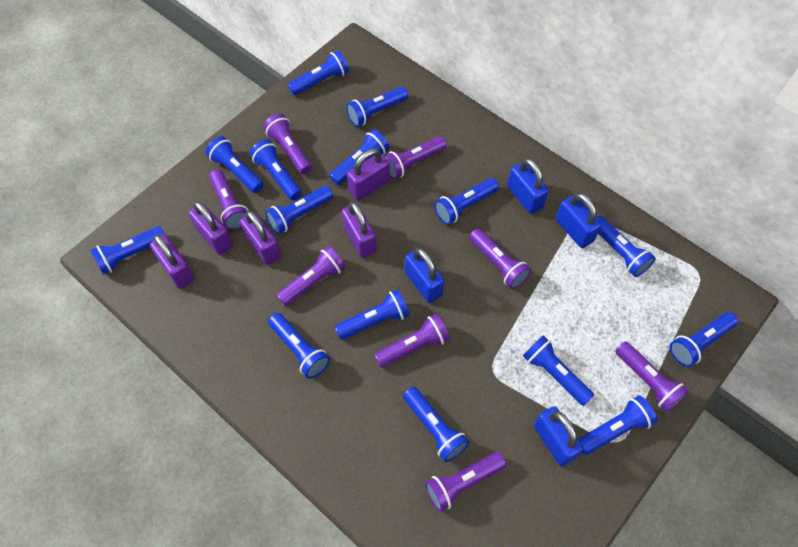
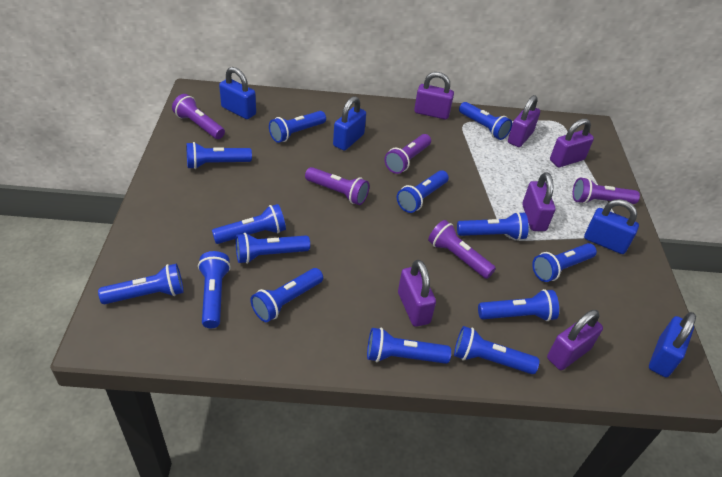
blue flashlight: 15 -> 14
purple flashlight: 8 -> 5
purple padlock: 5 -> 6

